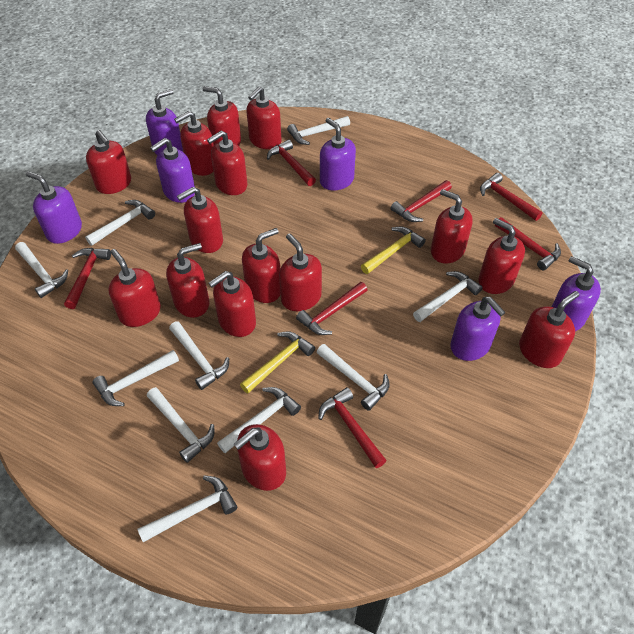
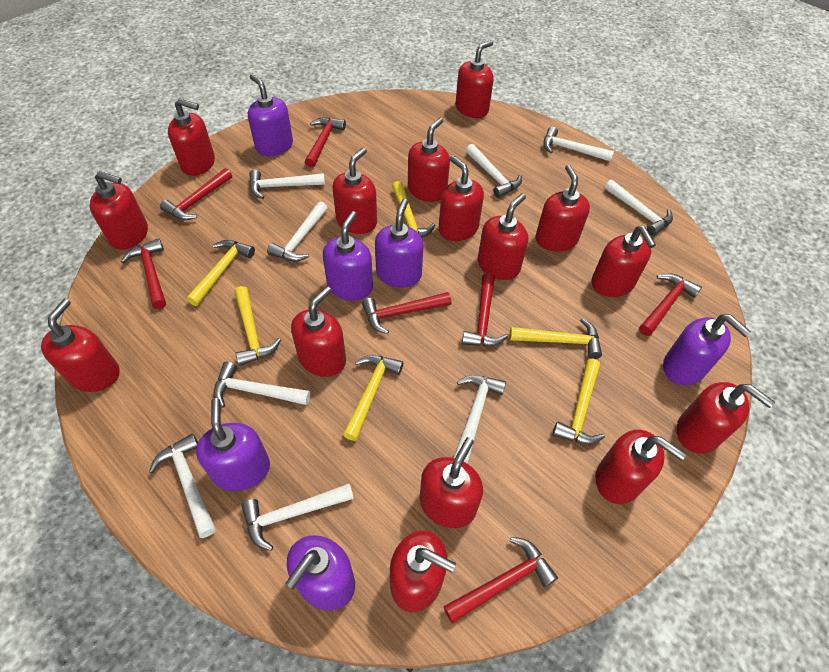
white hammer: 10 -> 9
yellow hammer: 2 -> 6

